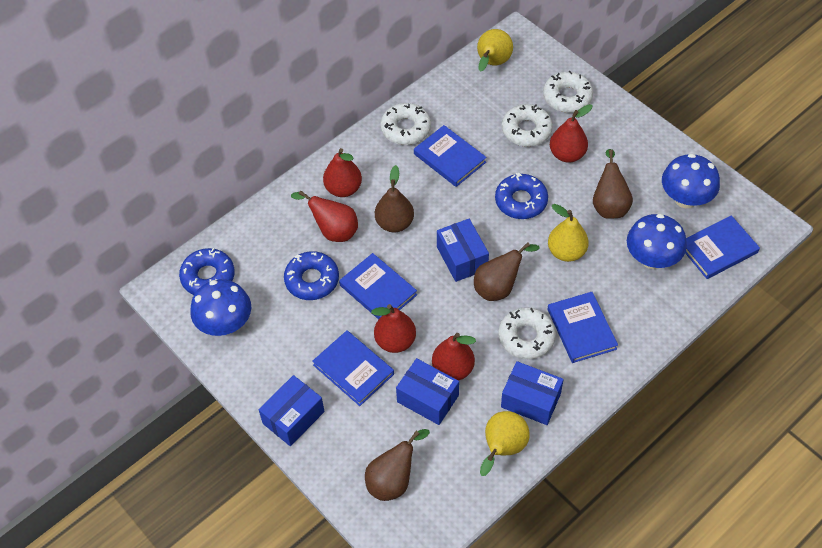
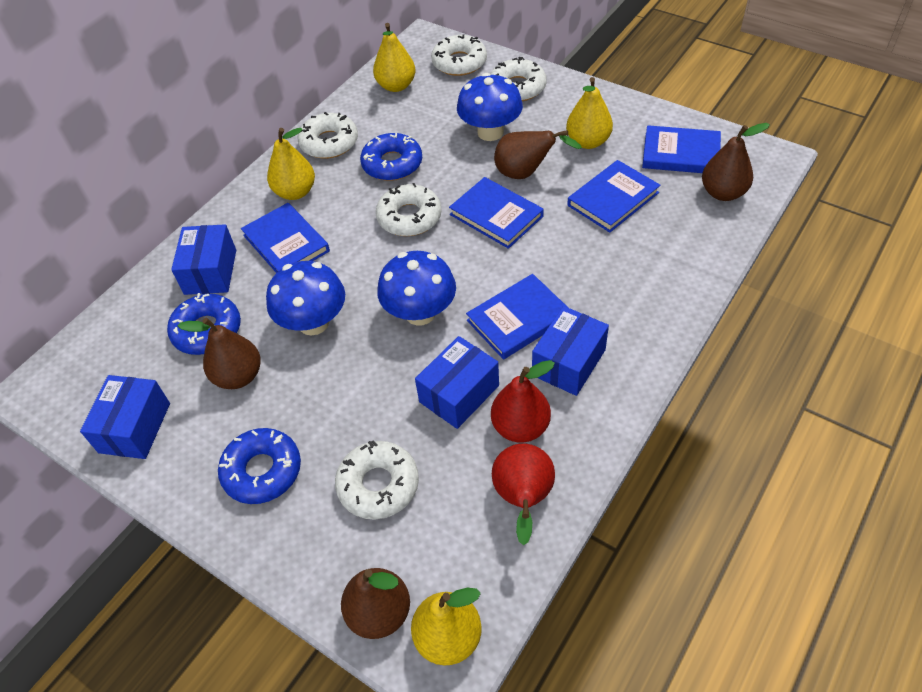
red pear: 5 -> 2
white donut: 4 -> 5
yellow pear: 3 -> 4

